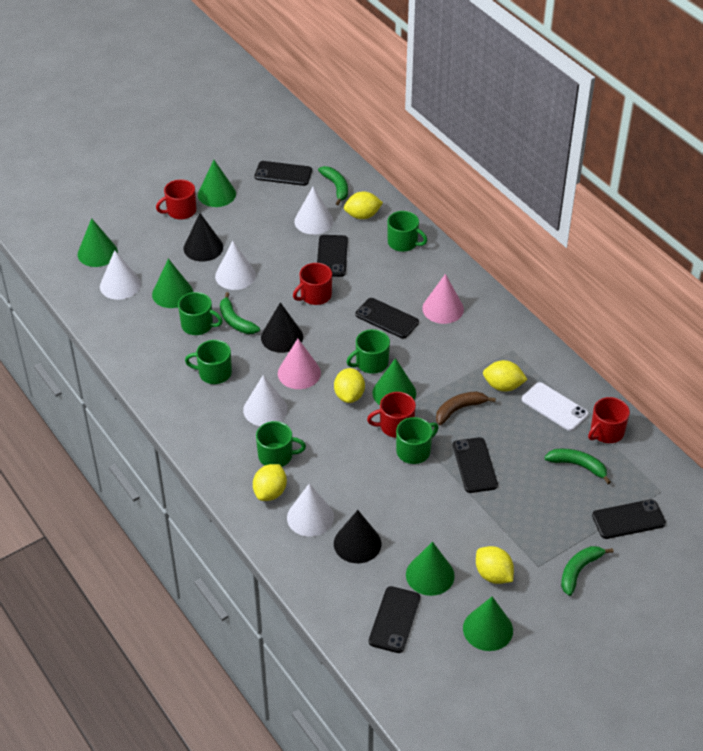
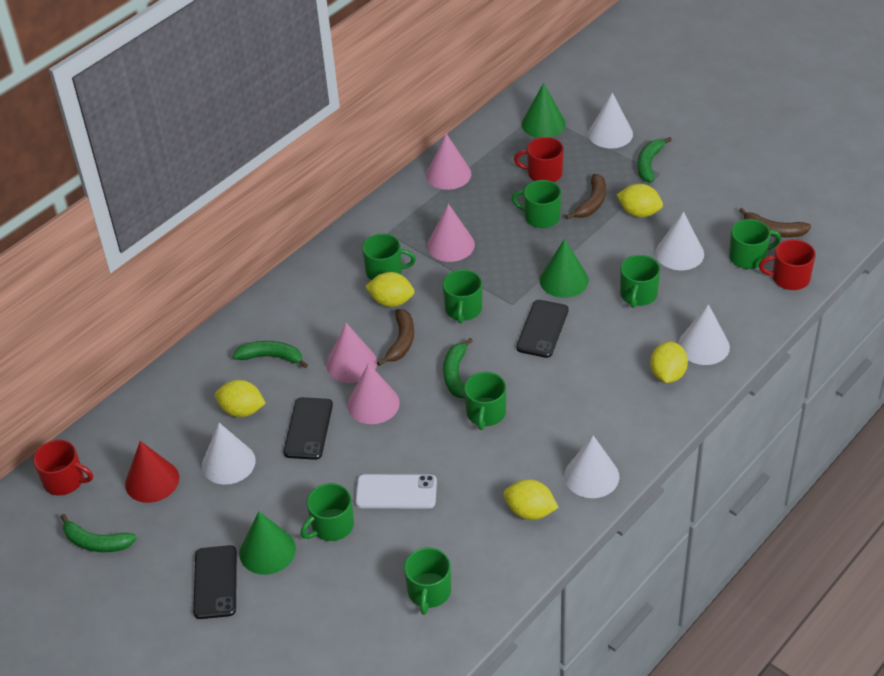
black cone: 3 -> 0
black phone: 6 -> 3
brown banana: 1 -> 3
green cone: 6 -> 3
green mug: 6 -> 8
pink cone: 2 -> 4
red cone: 0 -> 1
red mug: 4 -> 3

